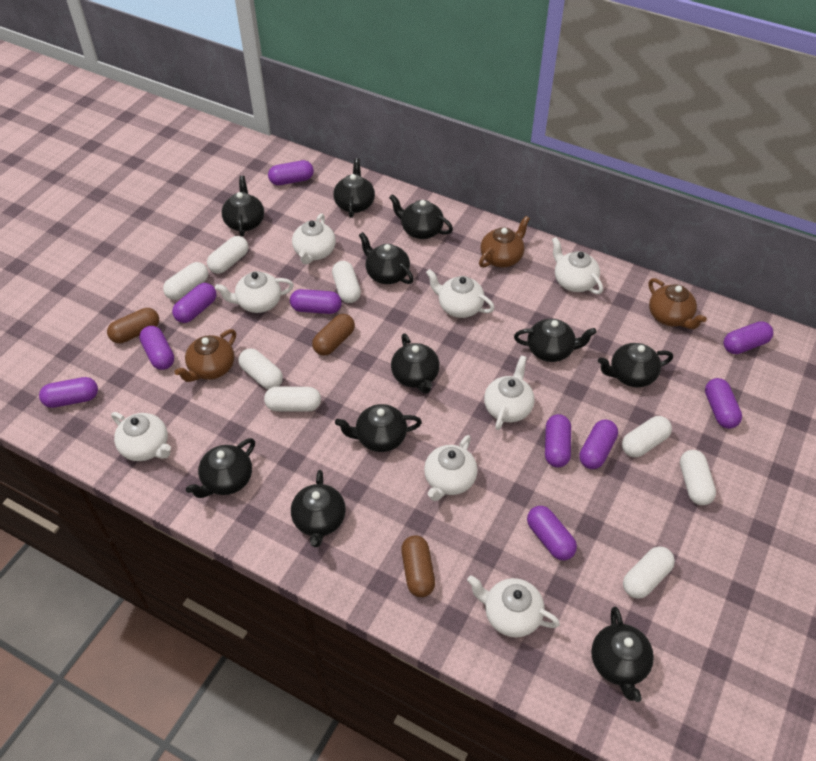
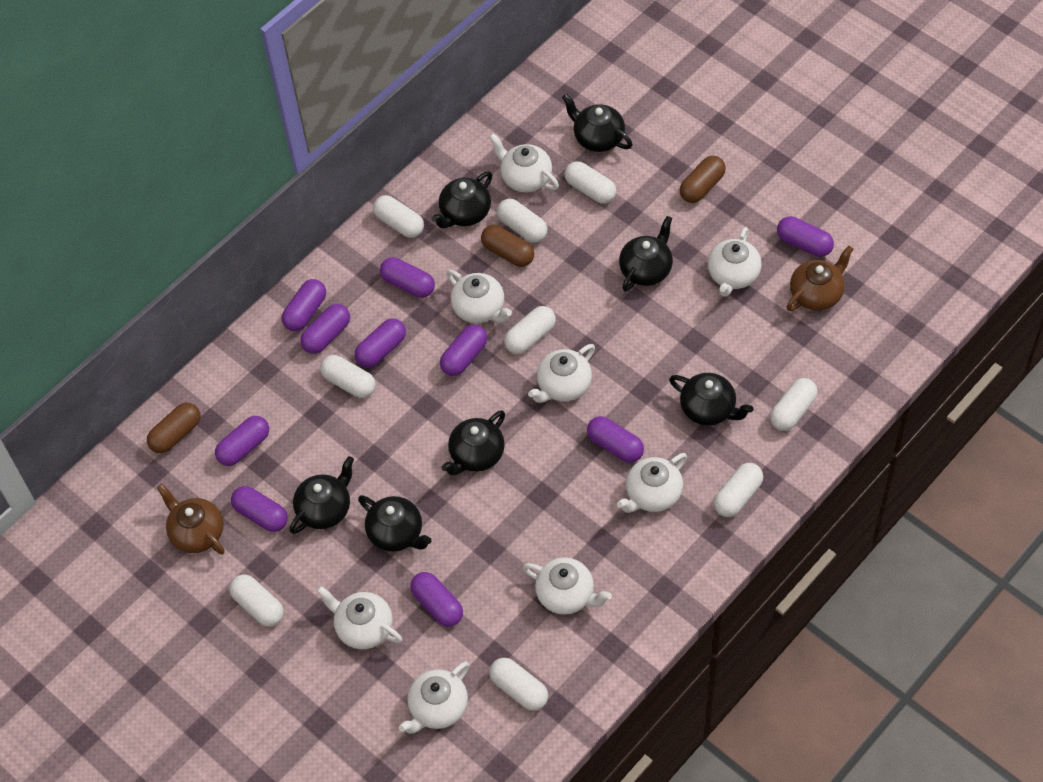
black teapot: 11 -> 7
brown teapot: 3 -> 2
white capsule: 8 -> 9

